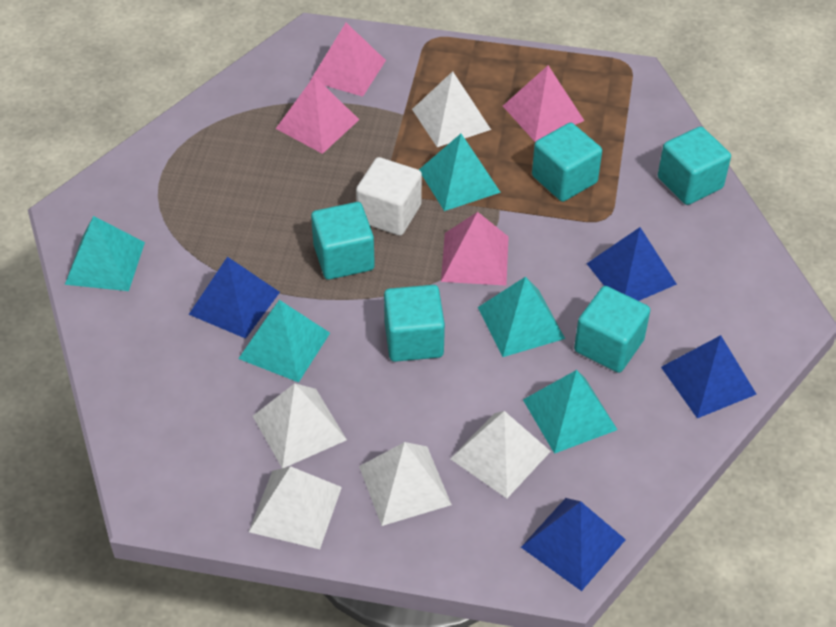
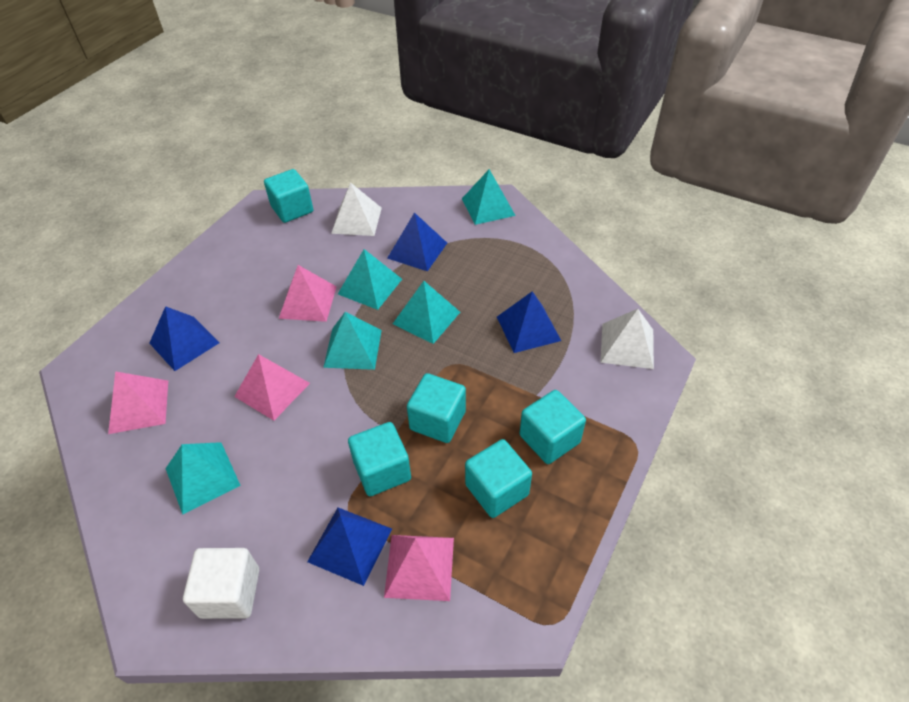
white pyramid: 5 -> 2

